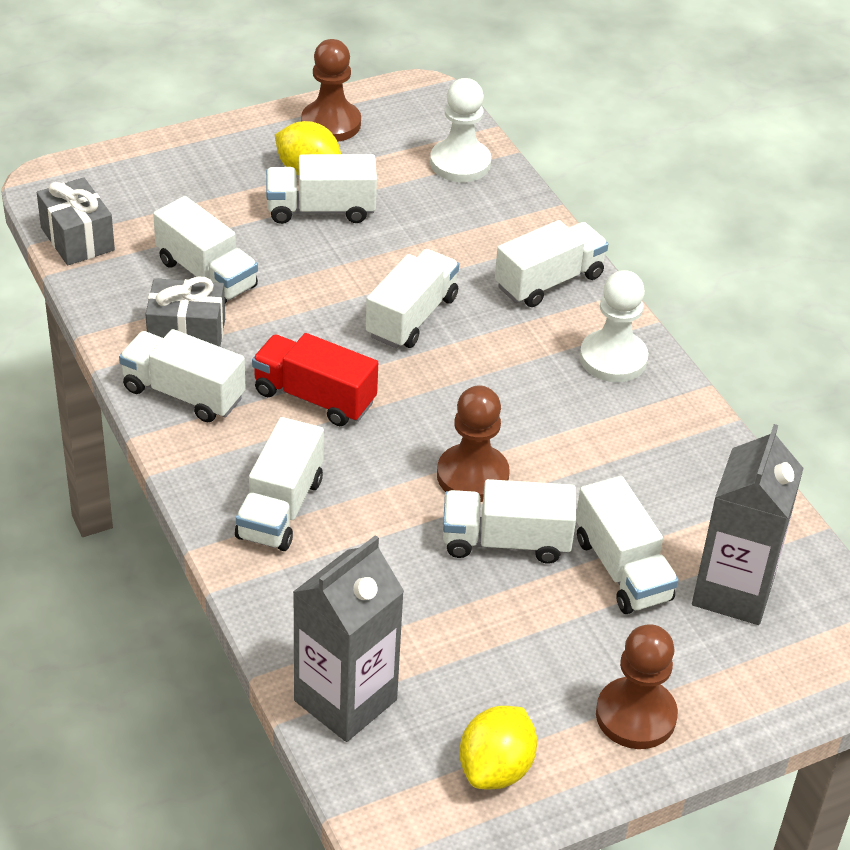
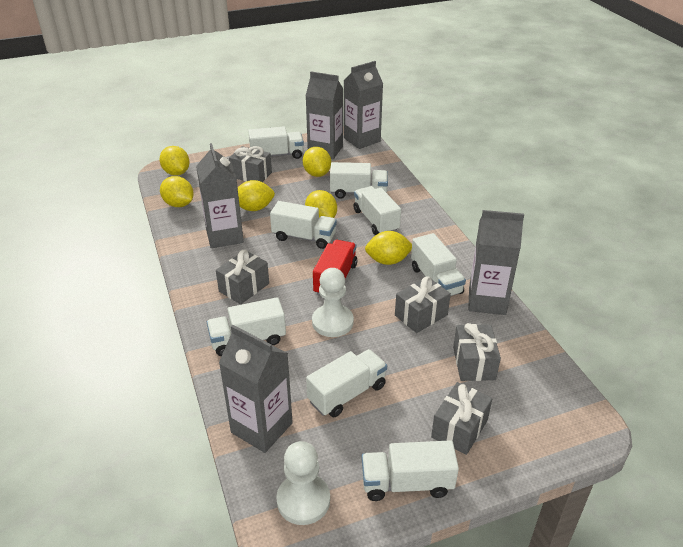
brown pawn: 3 -> 0
grey carton: 2 -> 5
grey gift: 2 -> 5
yellow lemon: 2 -> 6

